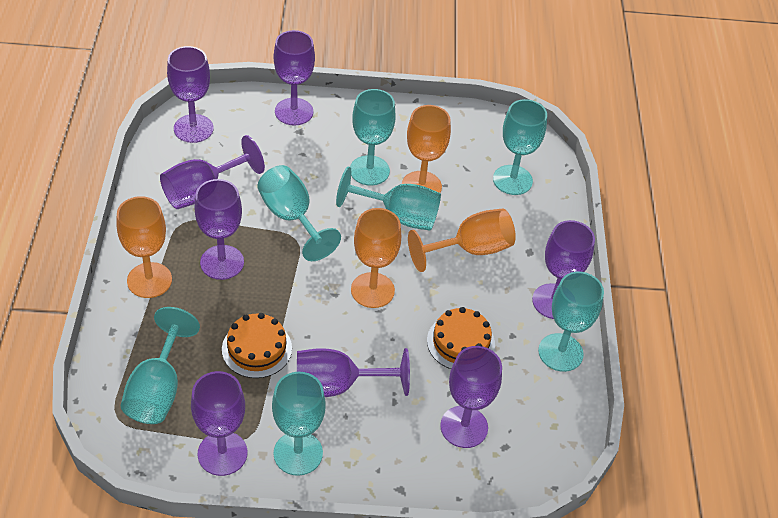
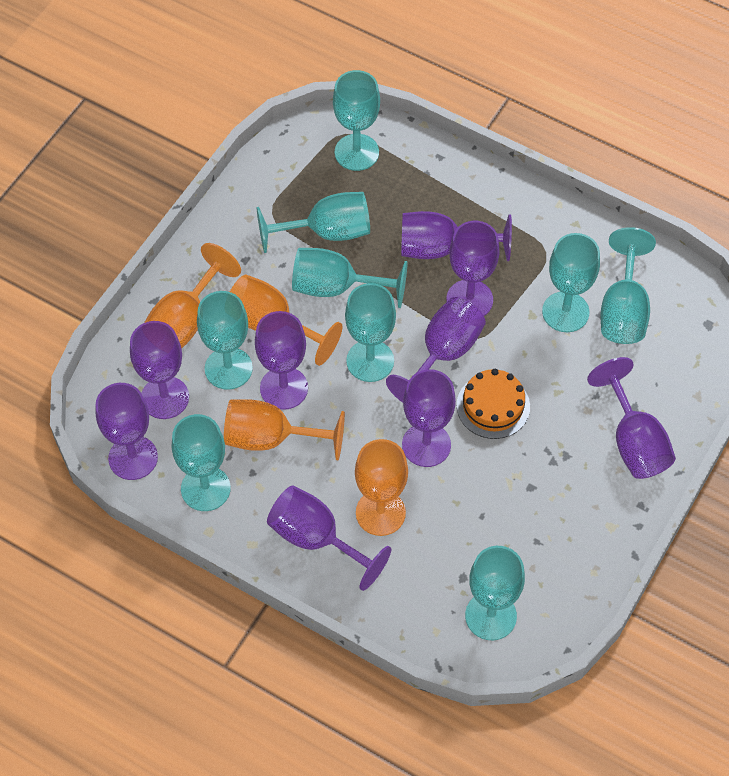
orange cake: 2 -> 1
purple goblet: 8 -> 9
turquoise goblet: 7 -> 9

